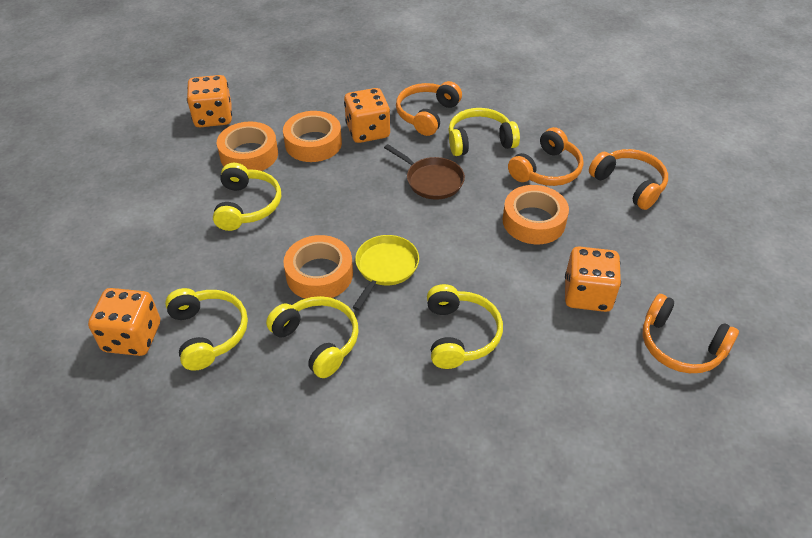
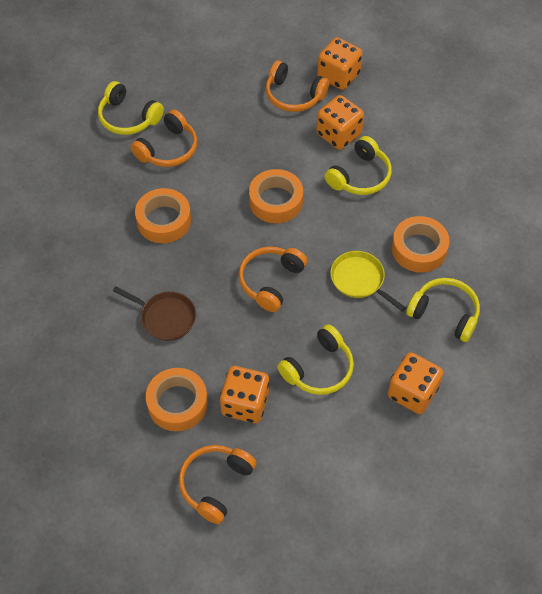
yellow headphones: 5 -> 4

